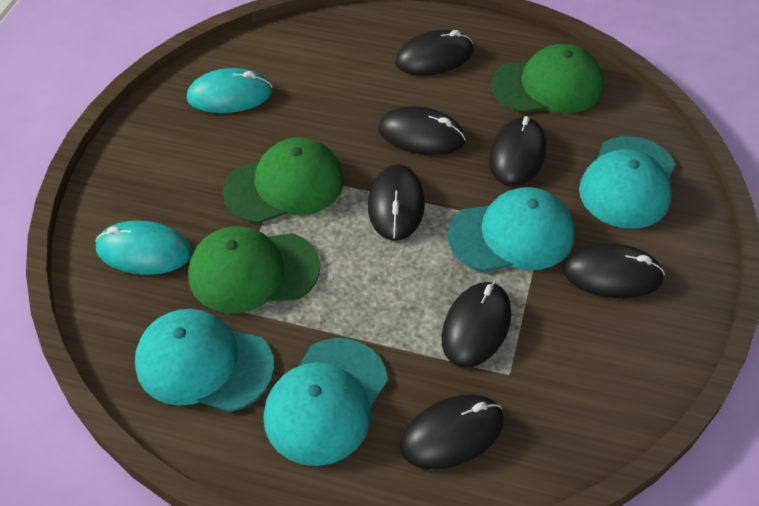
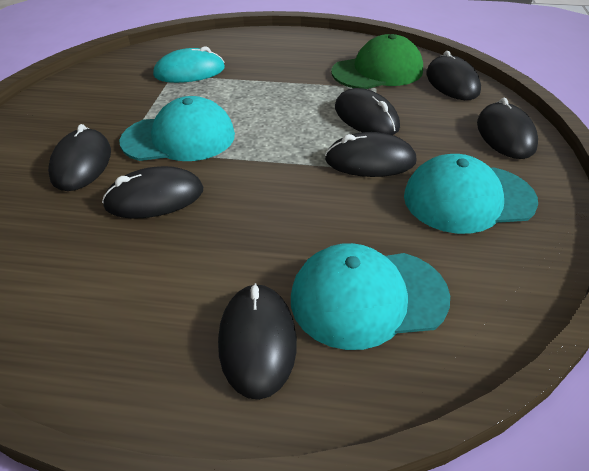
green cap: 3 -> 1
turquoise cap: 4 -> 3
turquoise mouse: 2 -> 1

